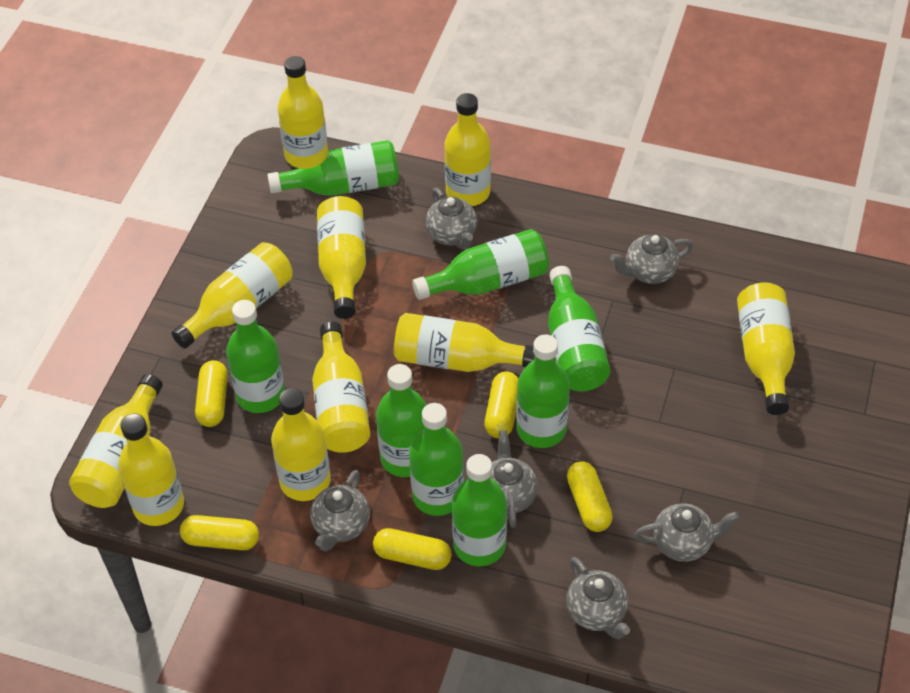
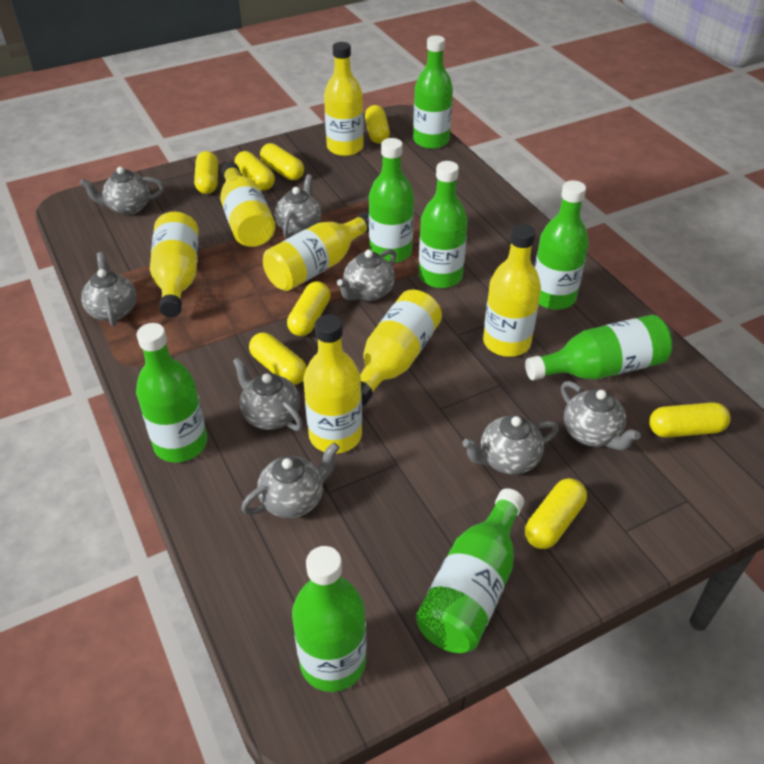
grey teapot: 6 -> 8
yellow bottle: 10 -> 7
yellow capsule: 5 -> 8

